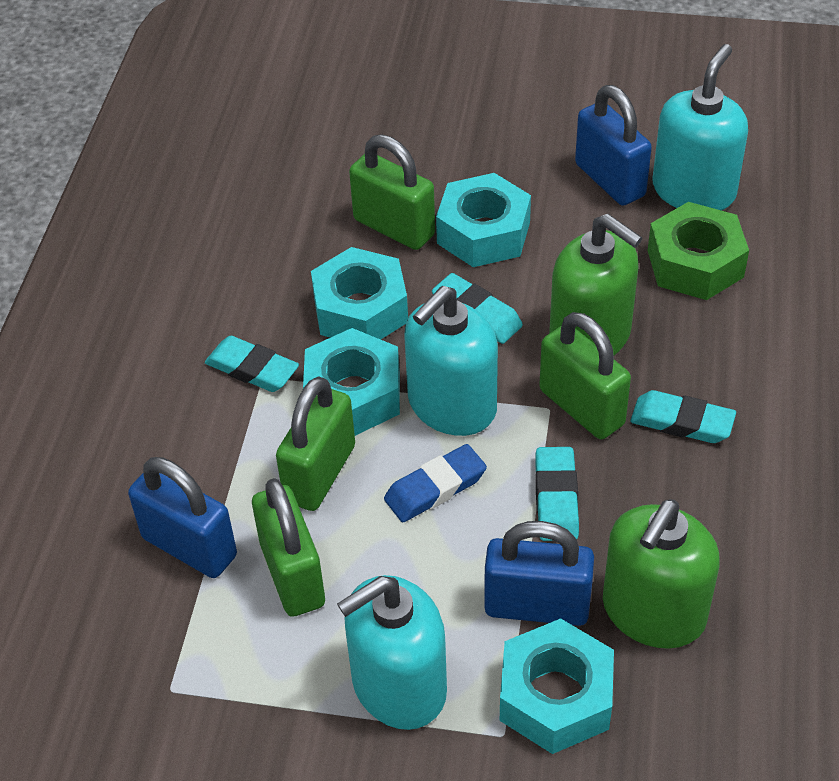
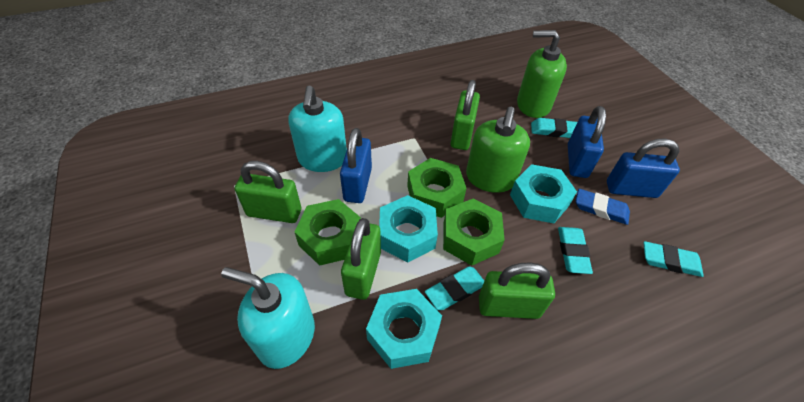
green nut: 1 -> 3
turquoise nut: 4 -> 3
turquoise soap dispenser: 3 -> 2

